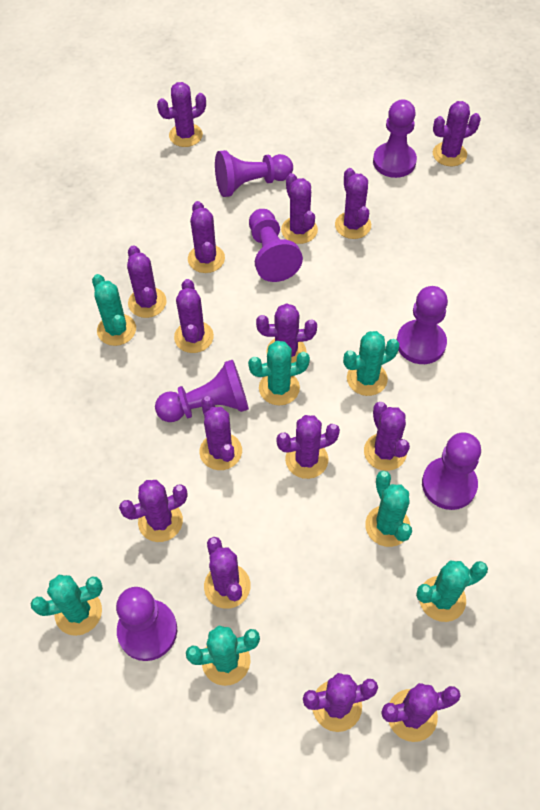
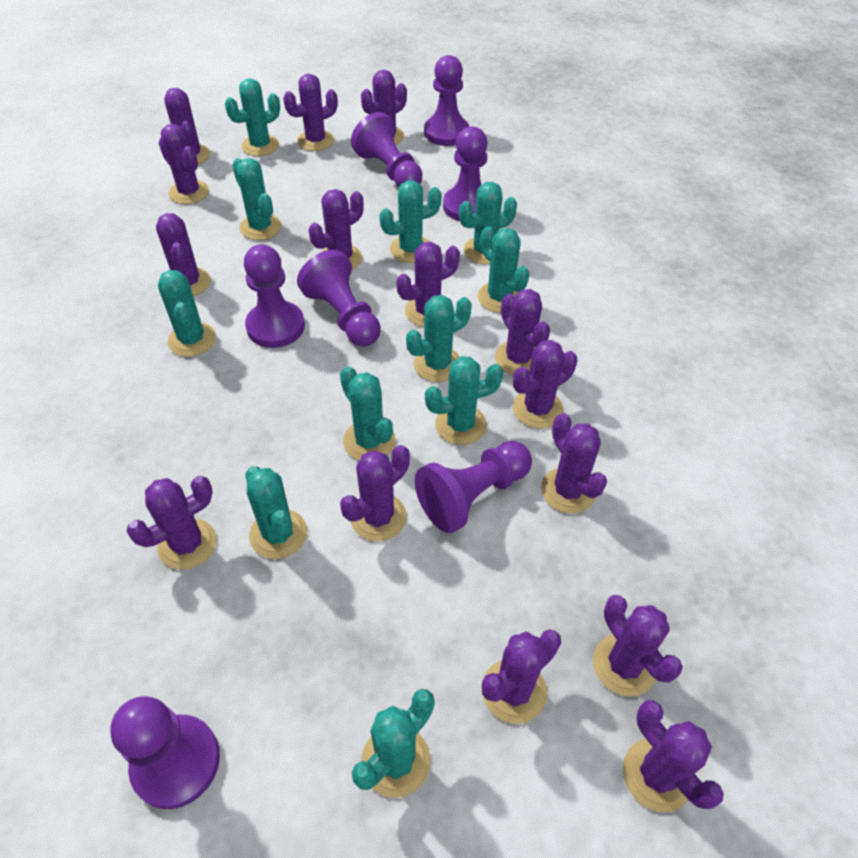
turquoise cactus: 7 -> 11

